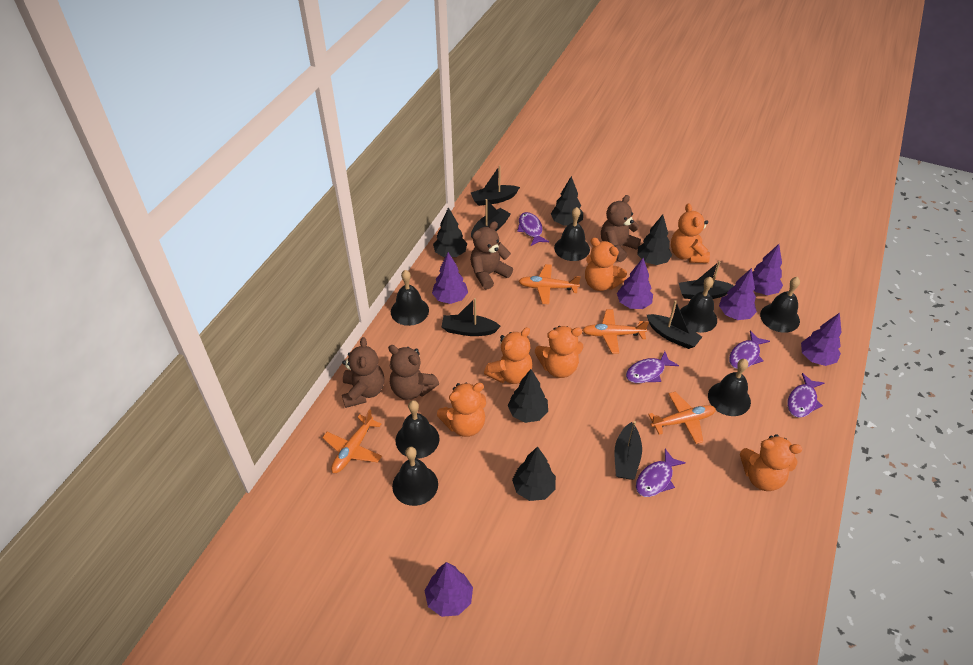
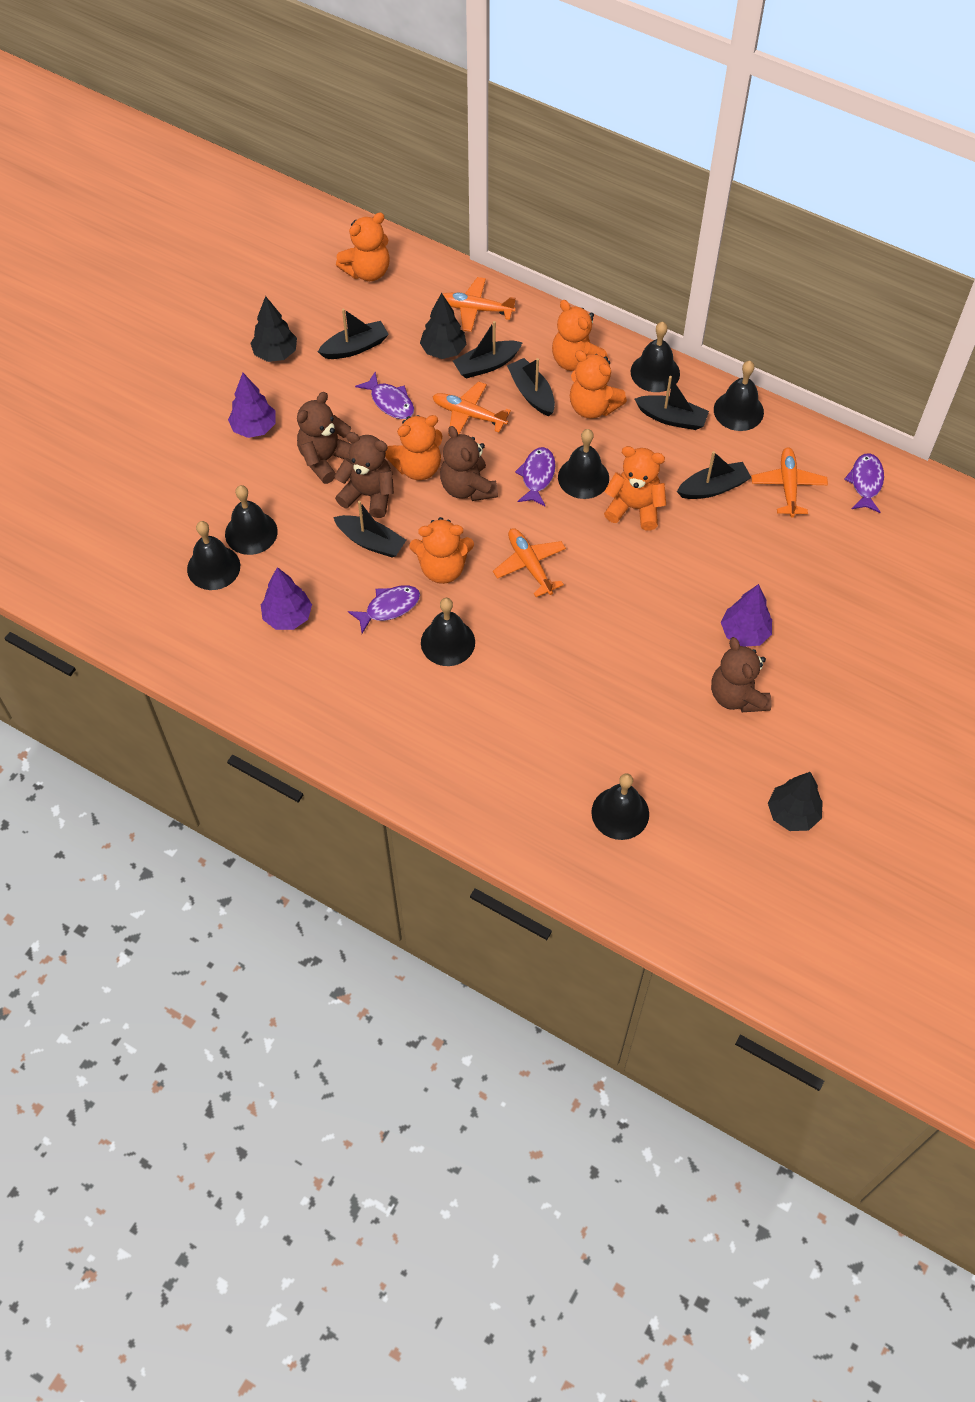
black tree: 5 -> 3
purple fish: 5 -> 4
purple tree: 6 -> 3

